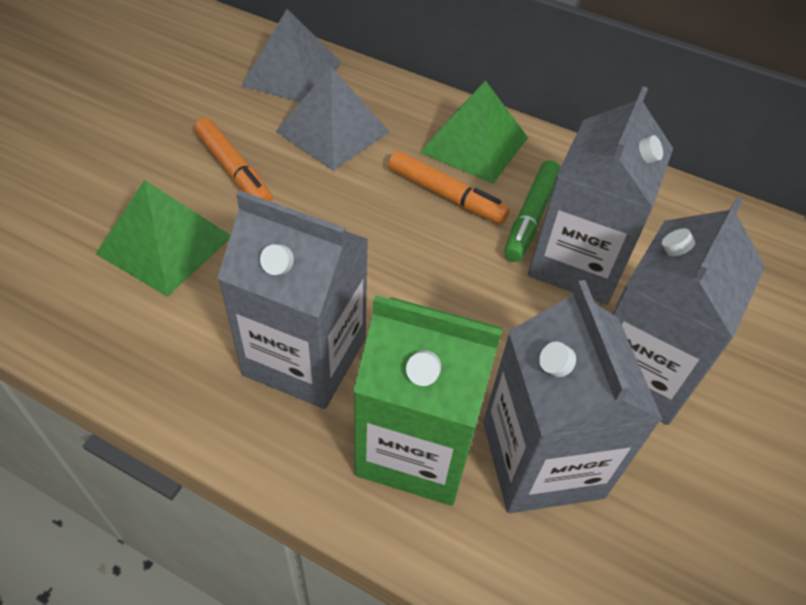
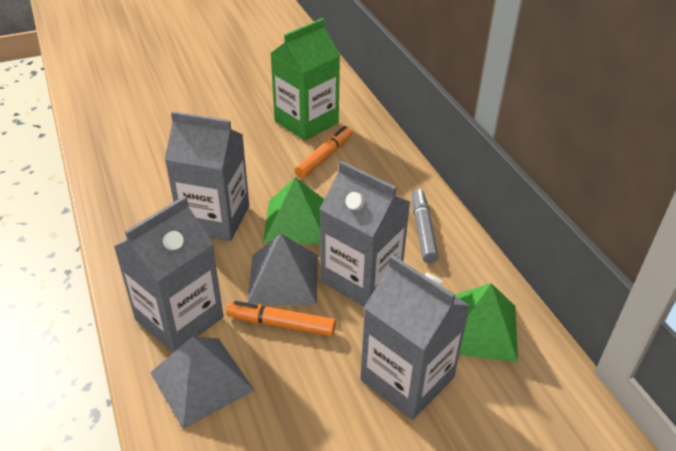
green marker: 1 -> 0
grey marker: 0 -> 1

